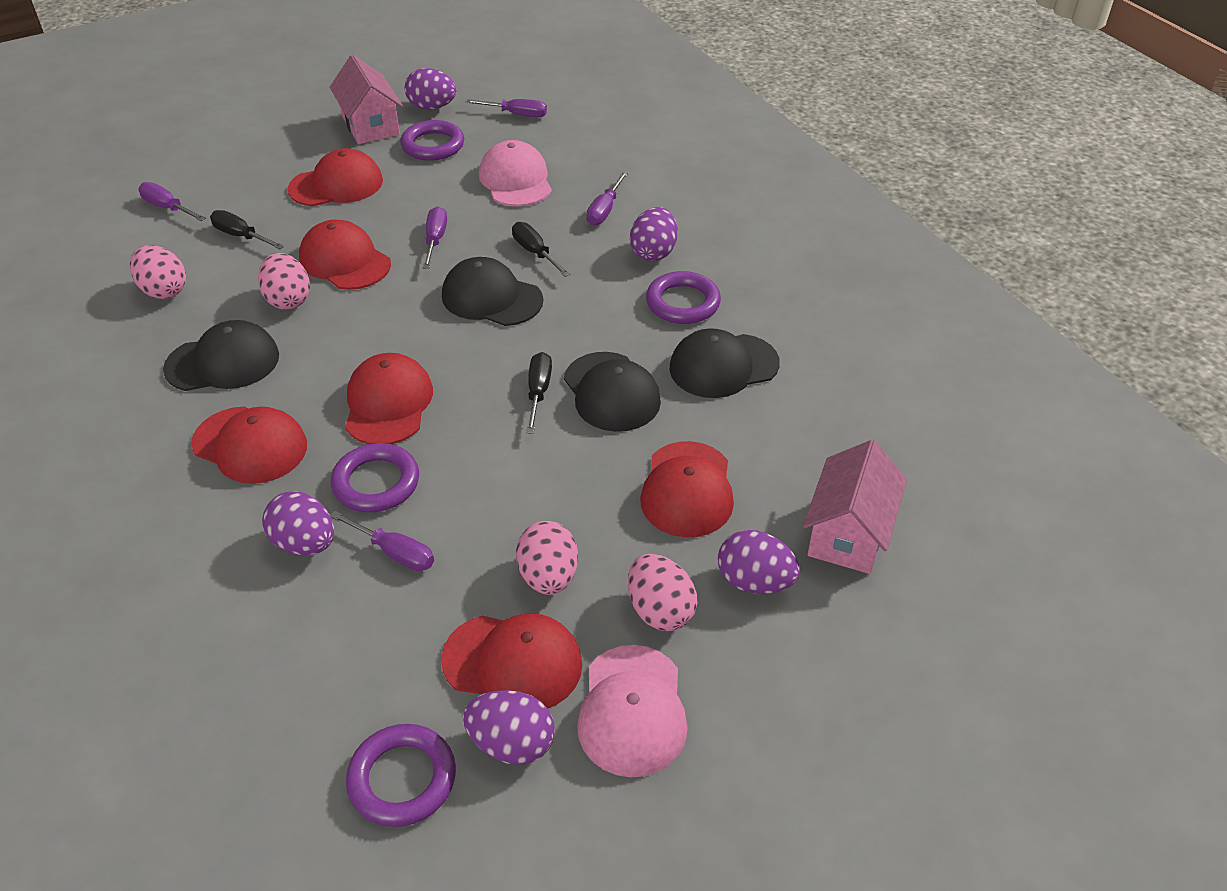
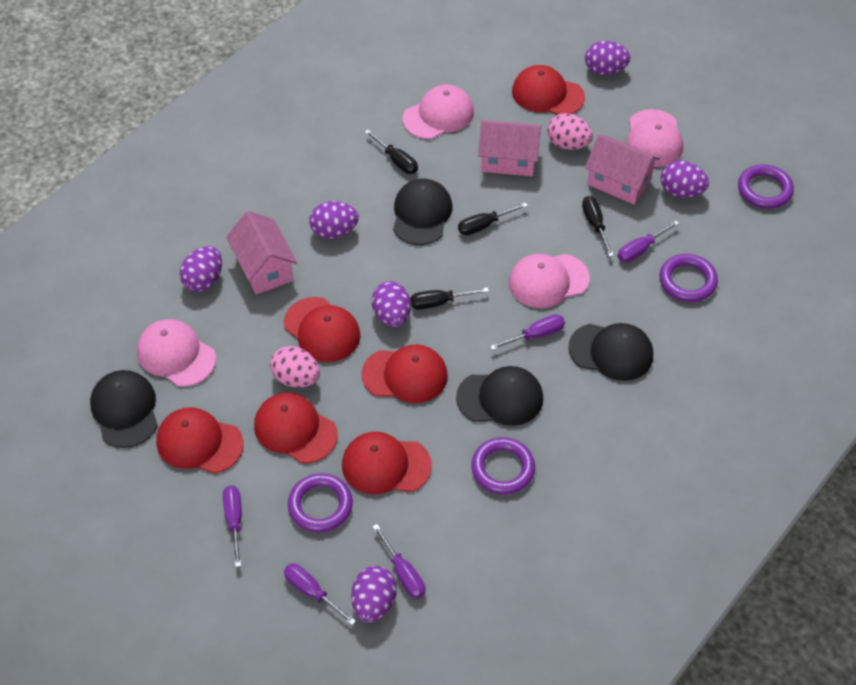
black screwdriver: 3 -> 4
pink cap: 2 -> 4
pink egg: 4 -> 2
pink house: 2 -> 3
purple egg: 5 -> 6

